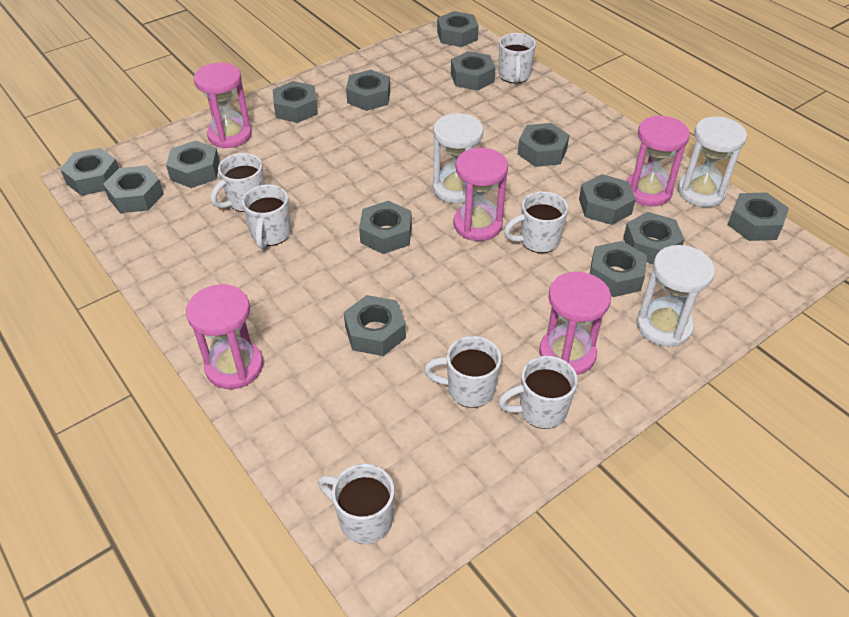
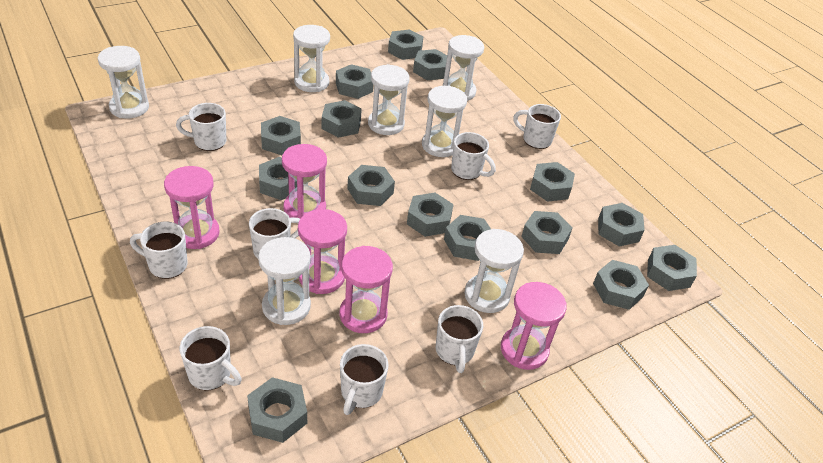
grey nut: 14 -> 15
white hourglass: 3 -> 7
white mug: 7 -> 8

